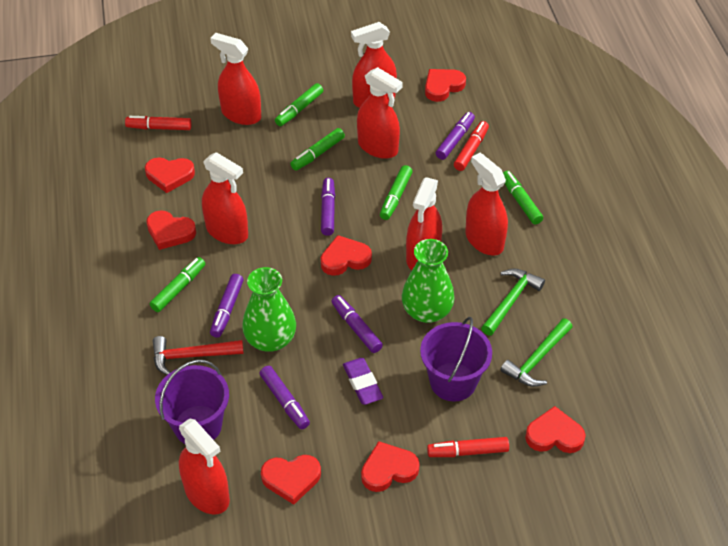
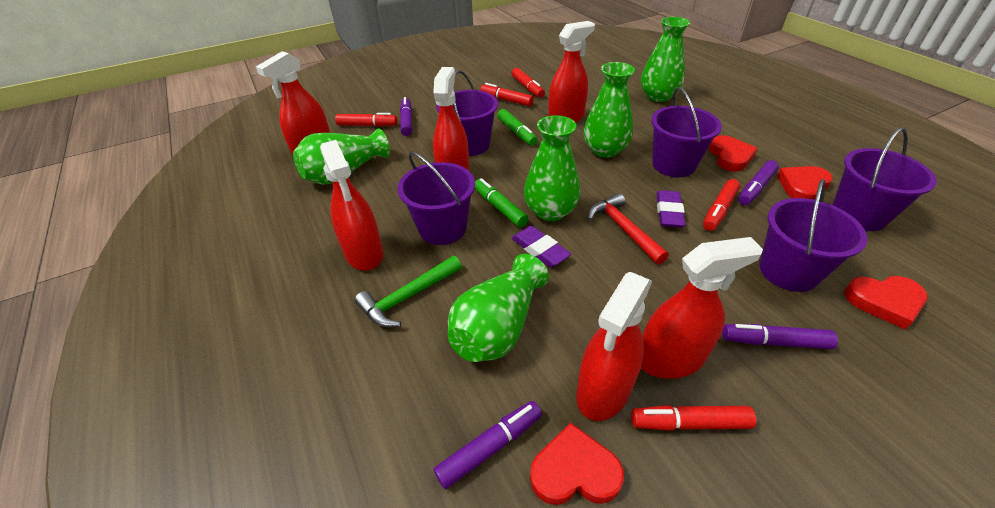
green hammer: 2 -> 1
green marker: 5 -> 2
green vase: 2 -> 5
purple bucket: 2 -> 5
purple eraser: 1 -> 2
purple marker: 5 -> 4
red heart: 7 -> 4
red marker: 3 -> 5
red spray bottle: 7 -> 6

